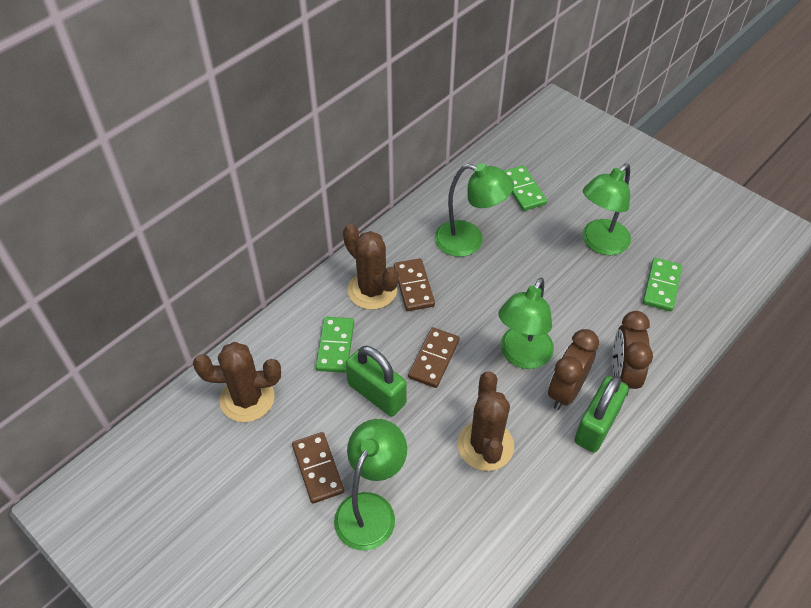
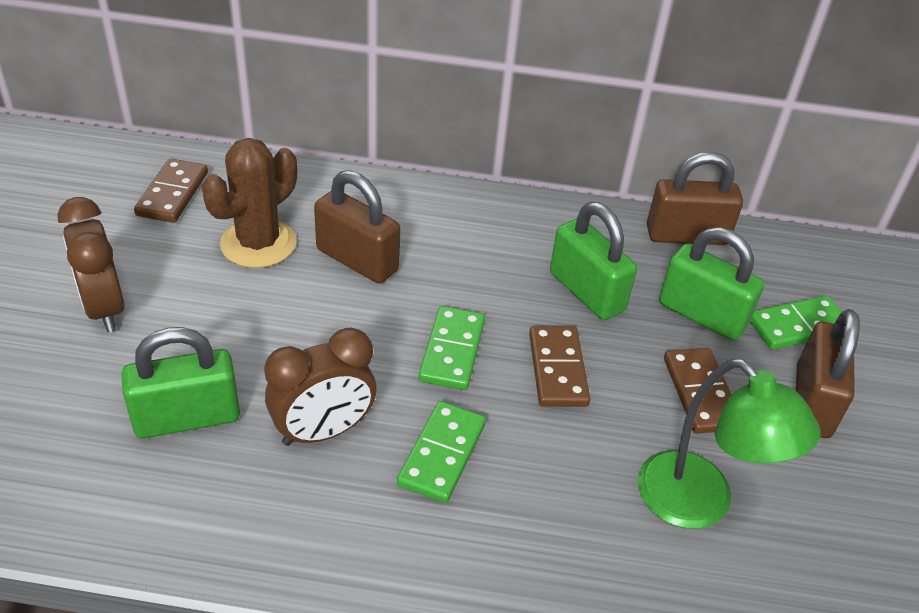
brown cactus: 3 -> 1
brown padlock: 0 -> 3
green lamp: 4 -> 1
green padlock: 2 -> 3

